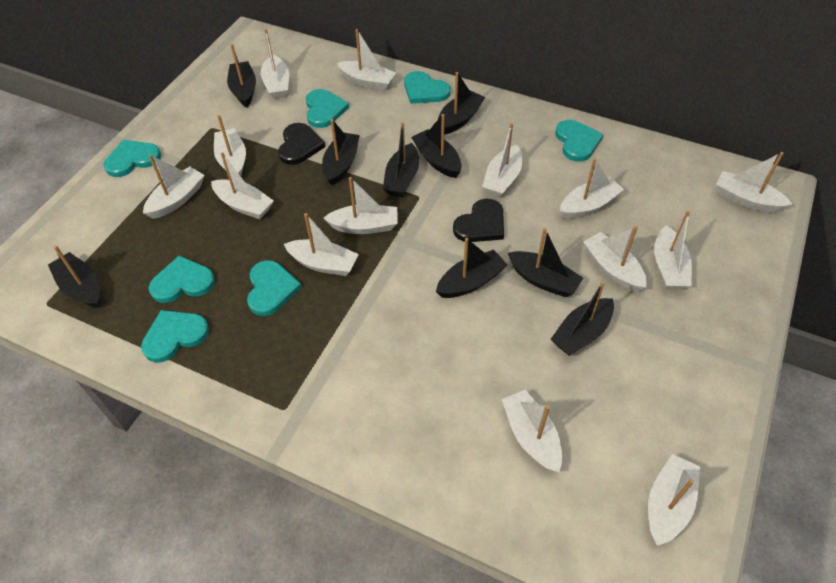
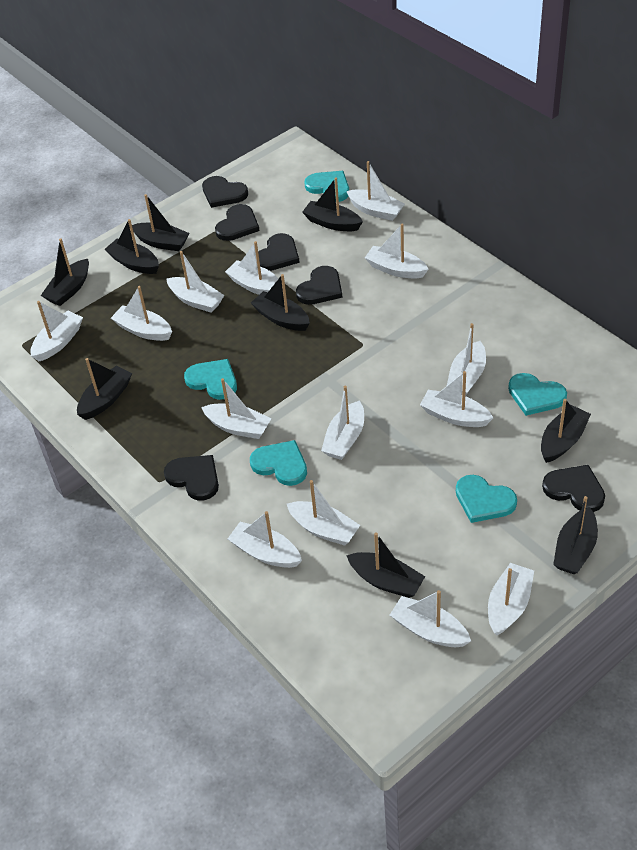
black heart: 2 -> 6
turquoise heart: 7 -> 5

